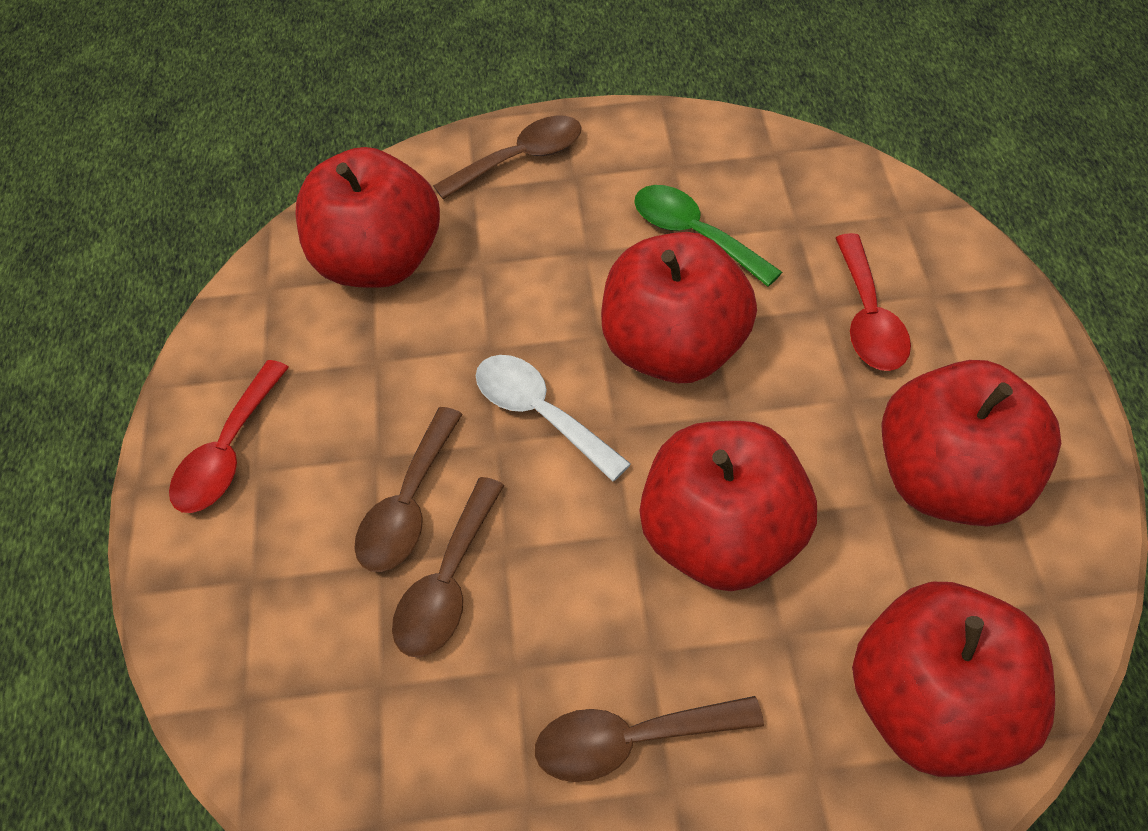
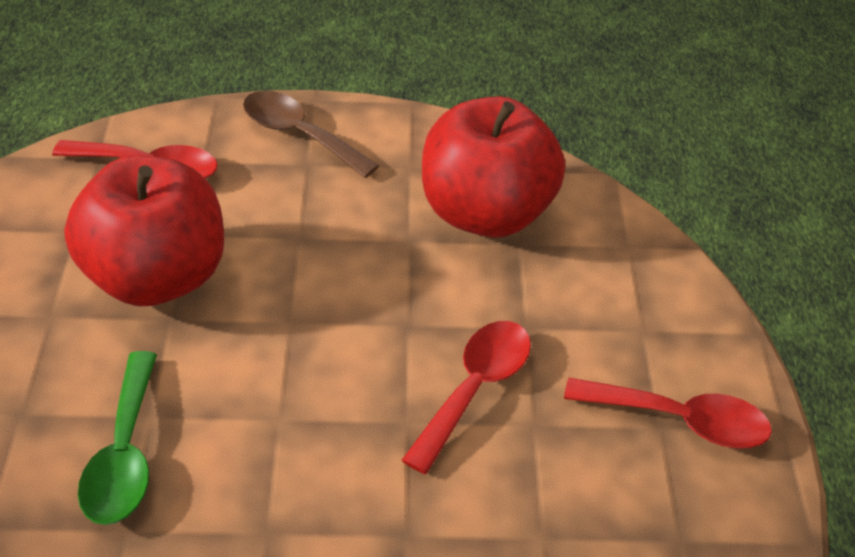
brown spoon: 4 -> 1
red apple: 5 -> 2
red spoon: 2 -> 3
white spoon: 1 -> 0

